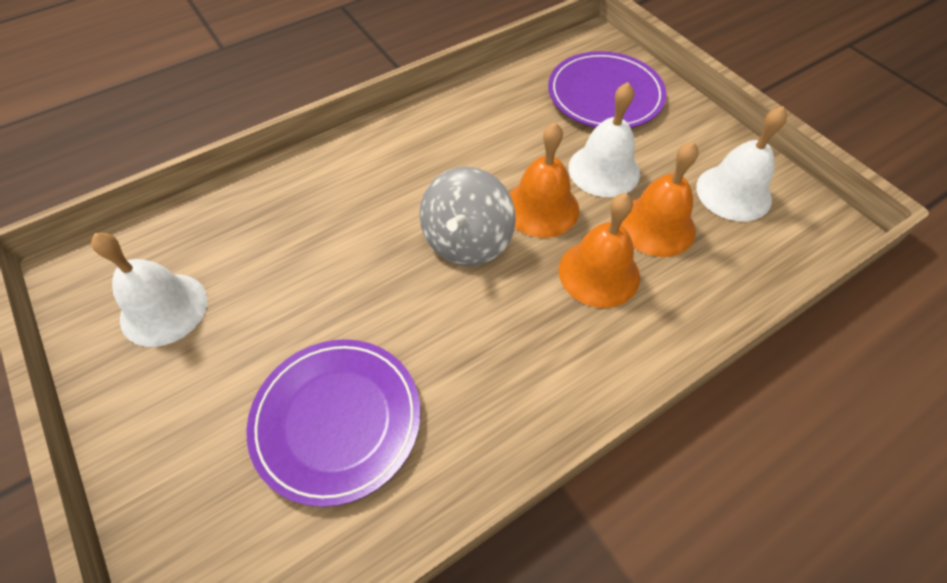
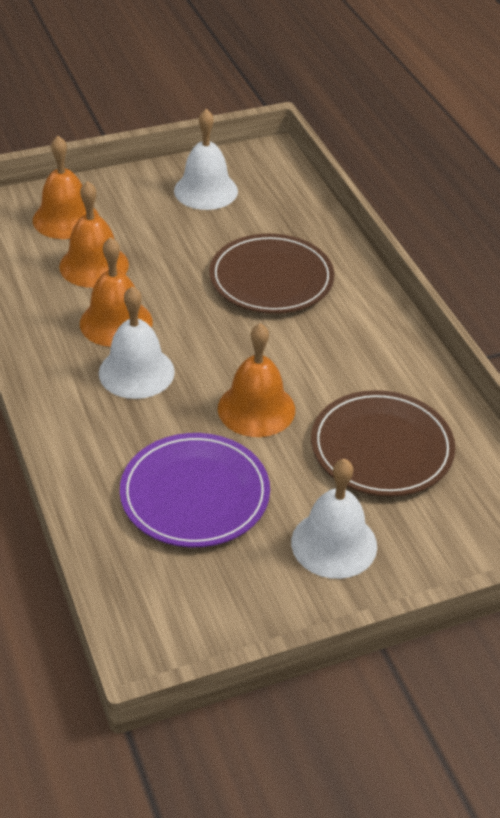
brown plate: 0 -> 2
grey spinning top: 1 -> 0
orange bell: 3 -> 4
purple plate: 2 -> 1

